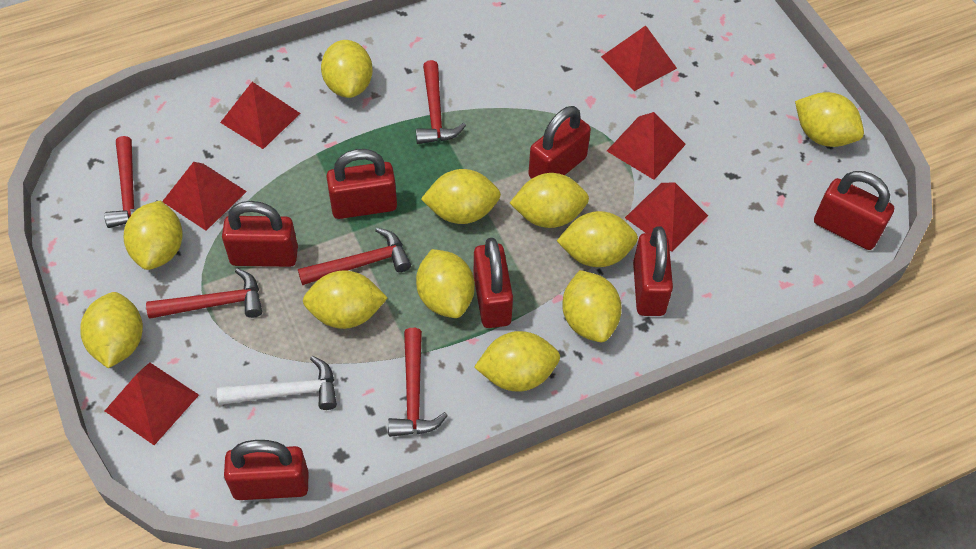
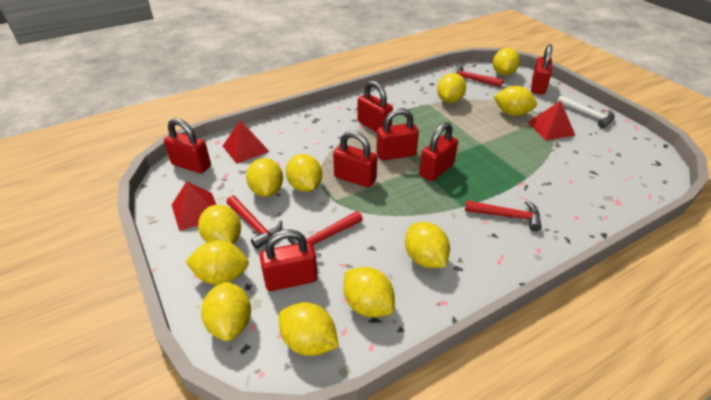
red hammer: 5 -> 4
red pyramid: 6 -> 3

